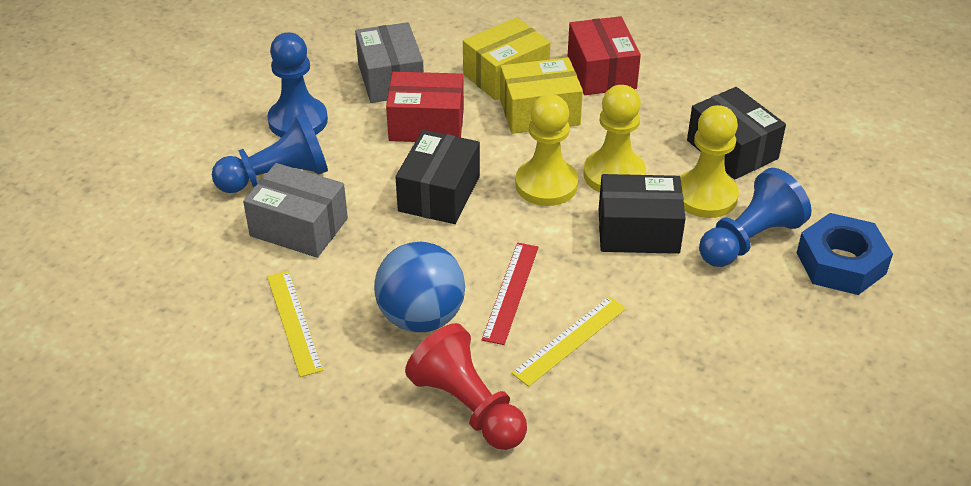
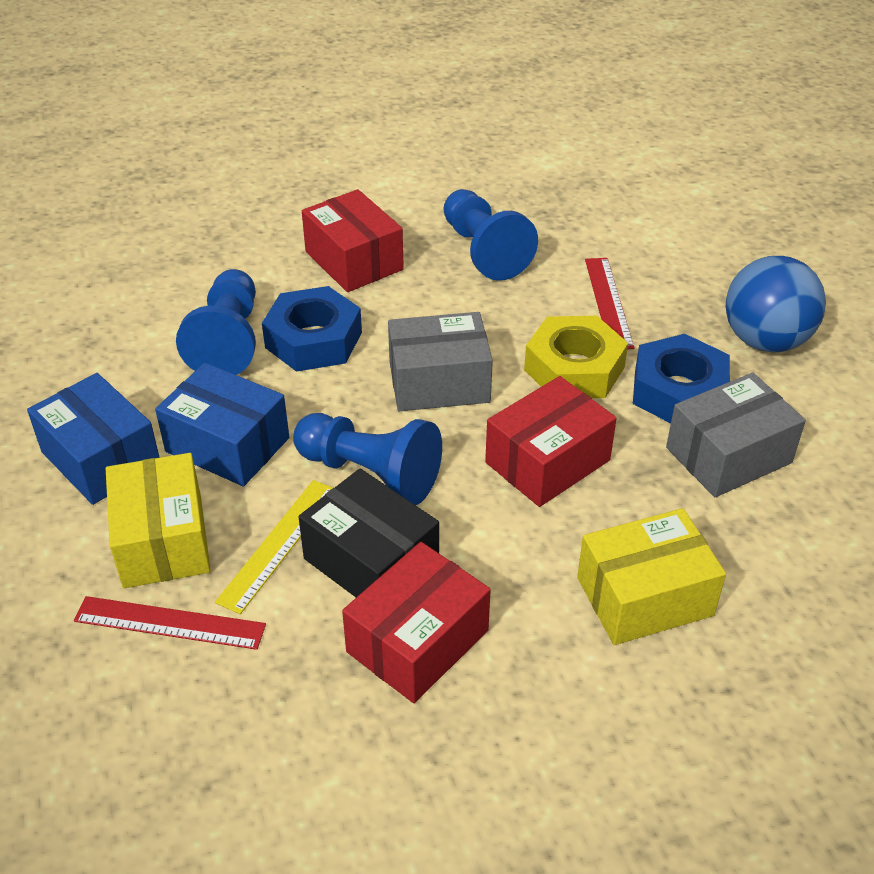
black box: 3 -> 1
blue box: 0 -> 2
blue nut: 1 -> 2
red box: 2 -> 3
red pawn: 1 -> 0
red ruler: 1 -> 2
yellow nut: 0 -> 1
yellow pawn: 3 -> 0
yellow ruler: 2 -> 1

